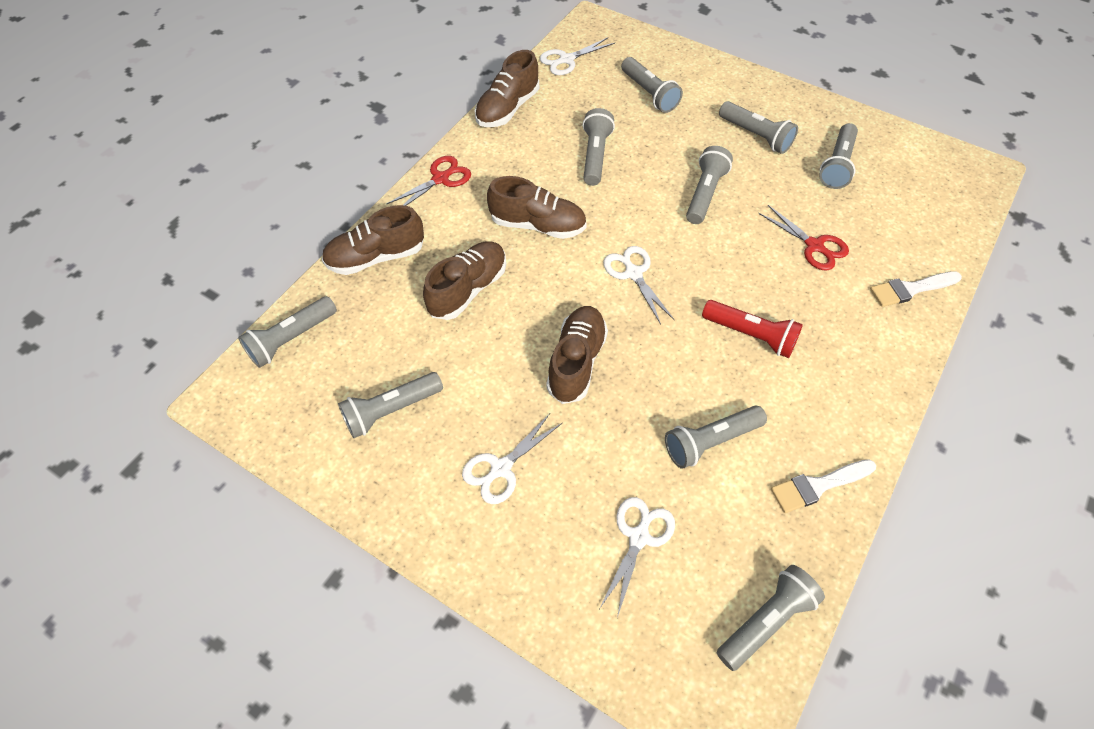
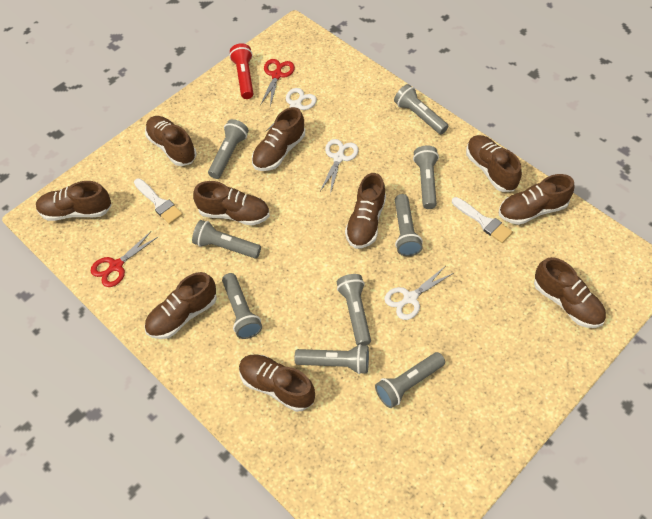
brown shoe: 5 -> 10
white scissors: 4 -> 3

